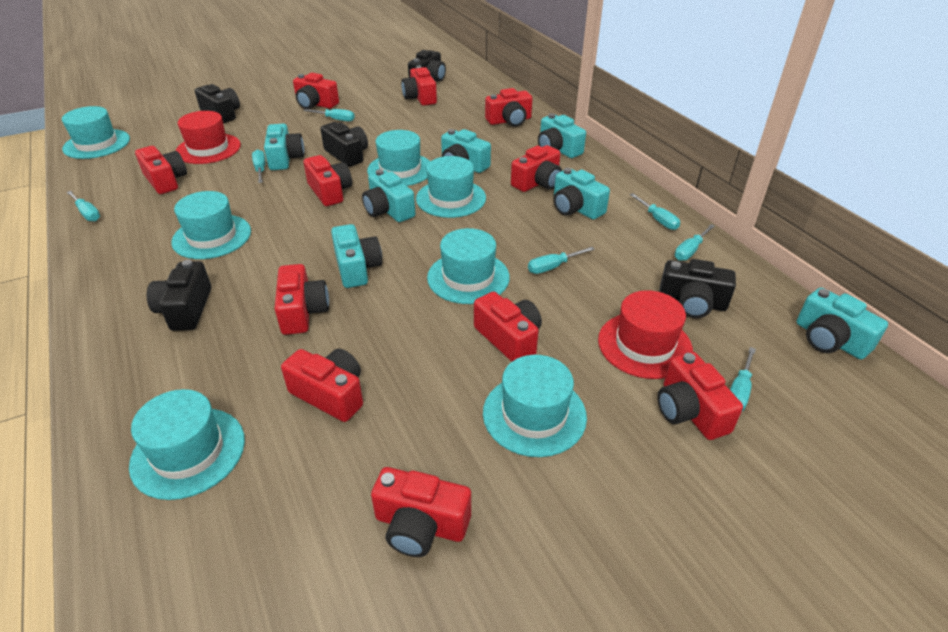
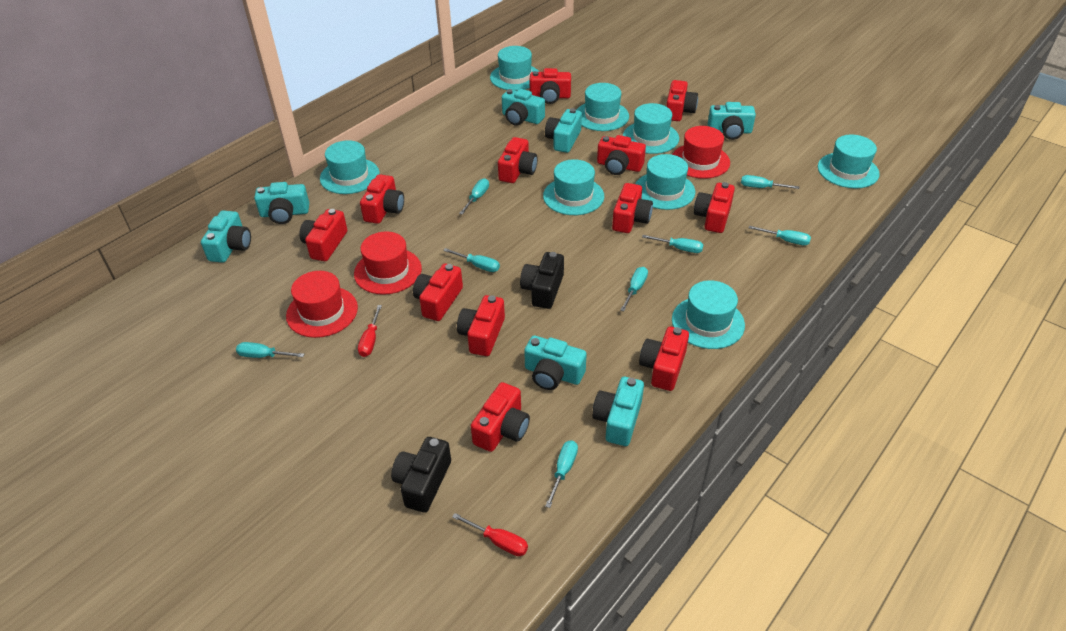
black camera: 5 -> 2
red camera: 11 -> 12
red hat: 2 -> 3
red screwdriver: 0 -> 2
turquoise hat: 7 -> 8
turquoise screwdriver: 7 -> 8

